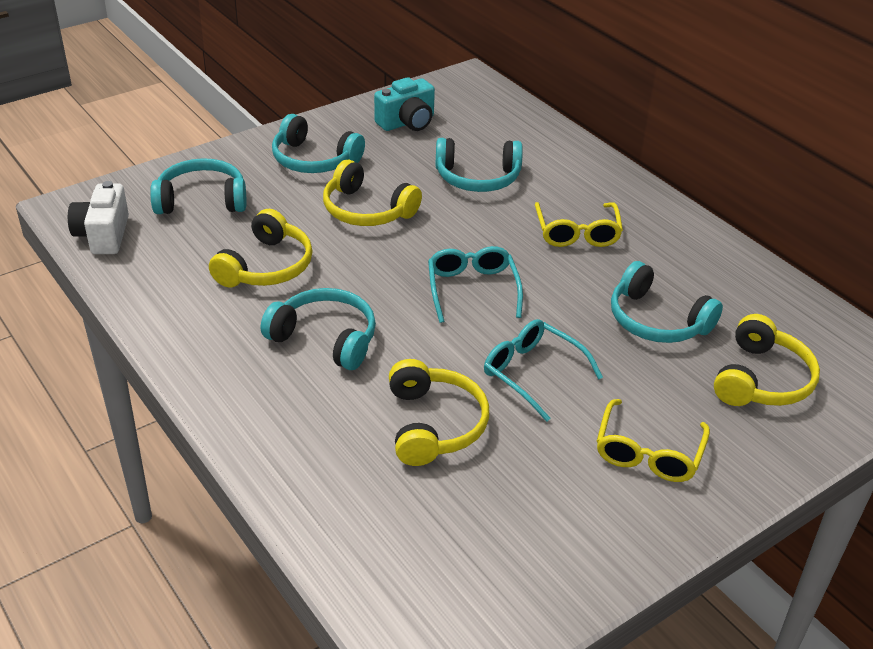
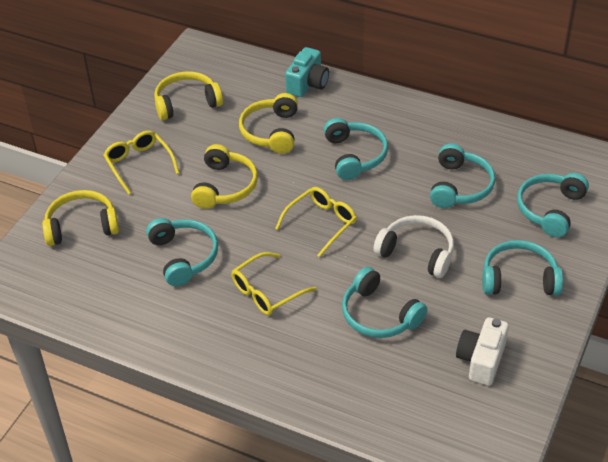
turquoise glasses: 2 -> 0
turquoise headphones: 5 -> 6
white headphones: 0 -> 1
yellow glasses: 2 -> 3

